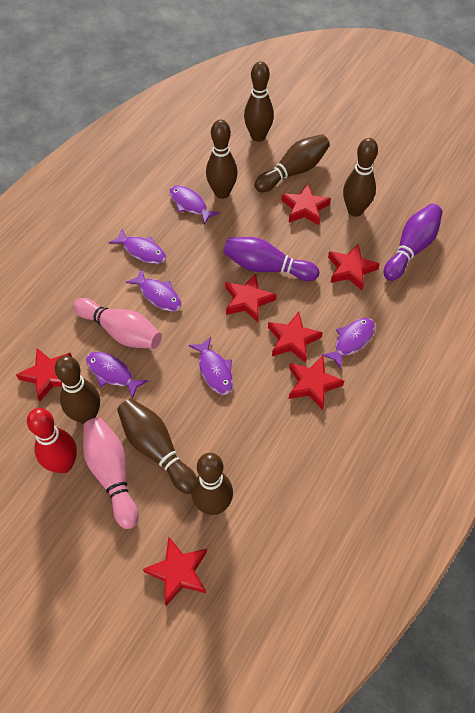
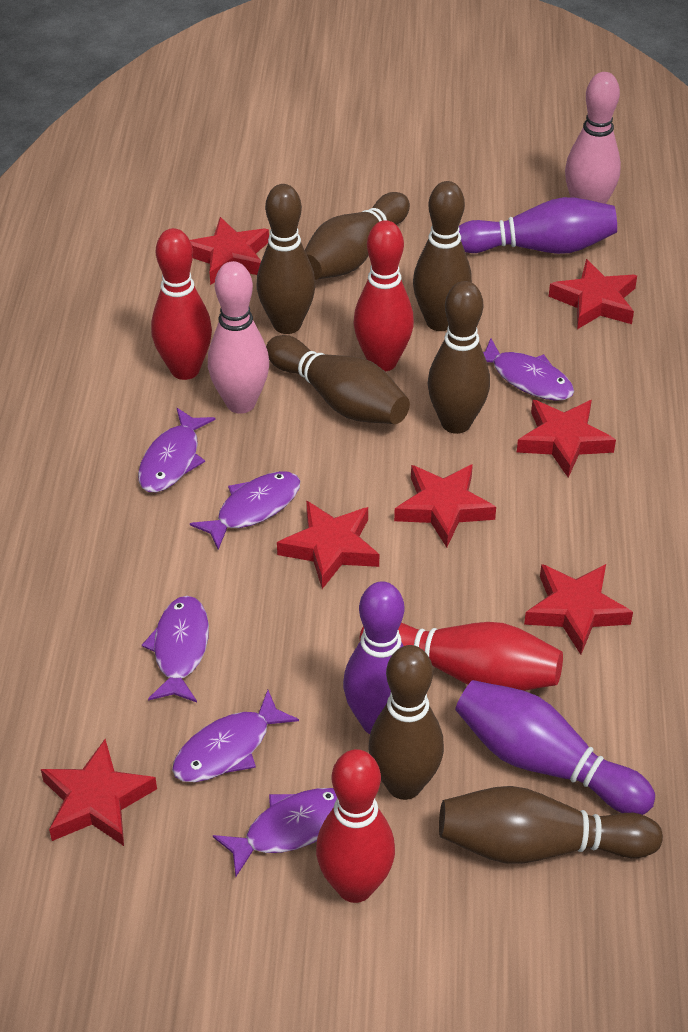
purple bowling pin: 2 -> 3
red bowling pin: 1 -> 4

